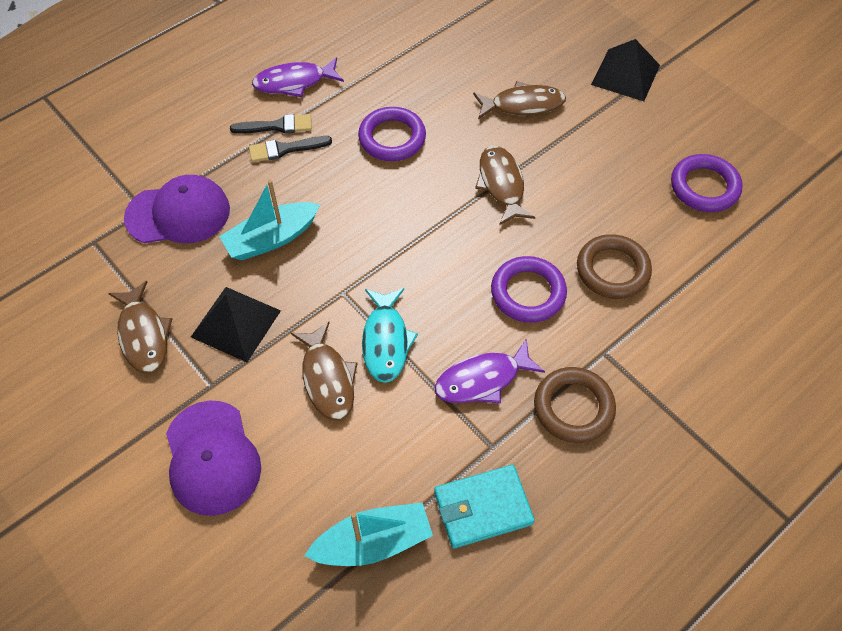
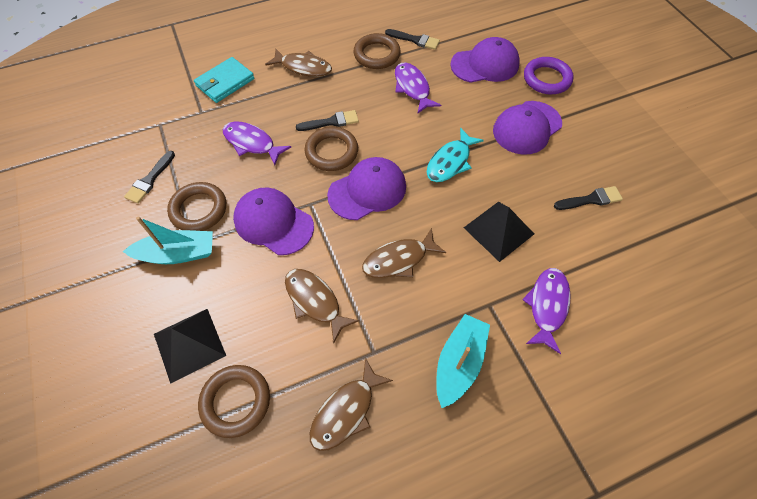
black brush: 2 -> 4
brown ring: 2 -> 4
purple cap: 2 -> 4
purple fish: 2 -> 3
purple ring: 3 -> 1

